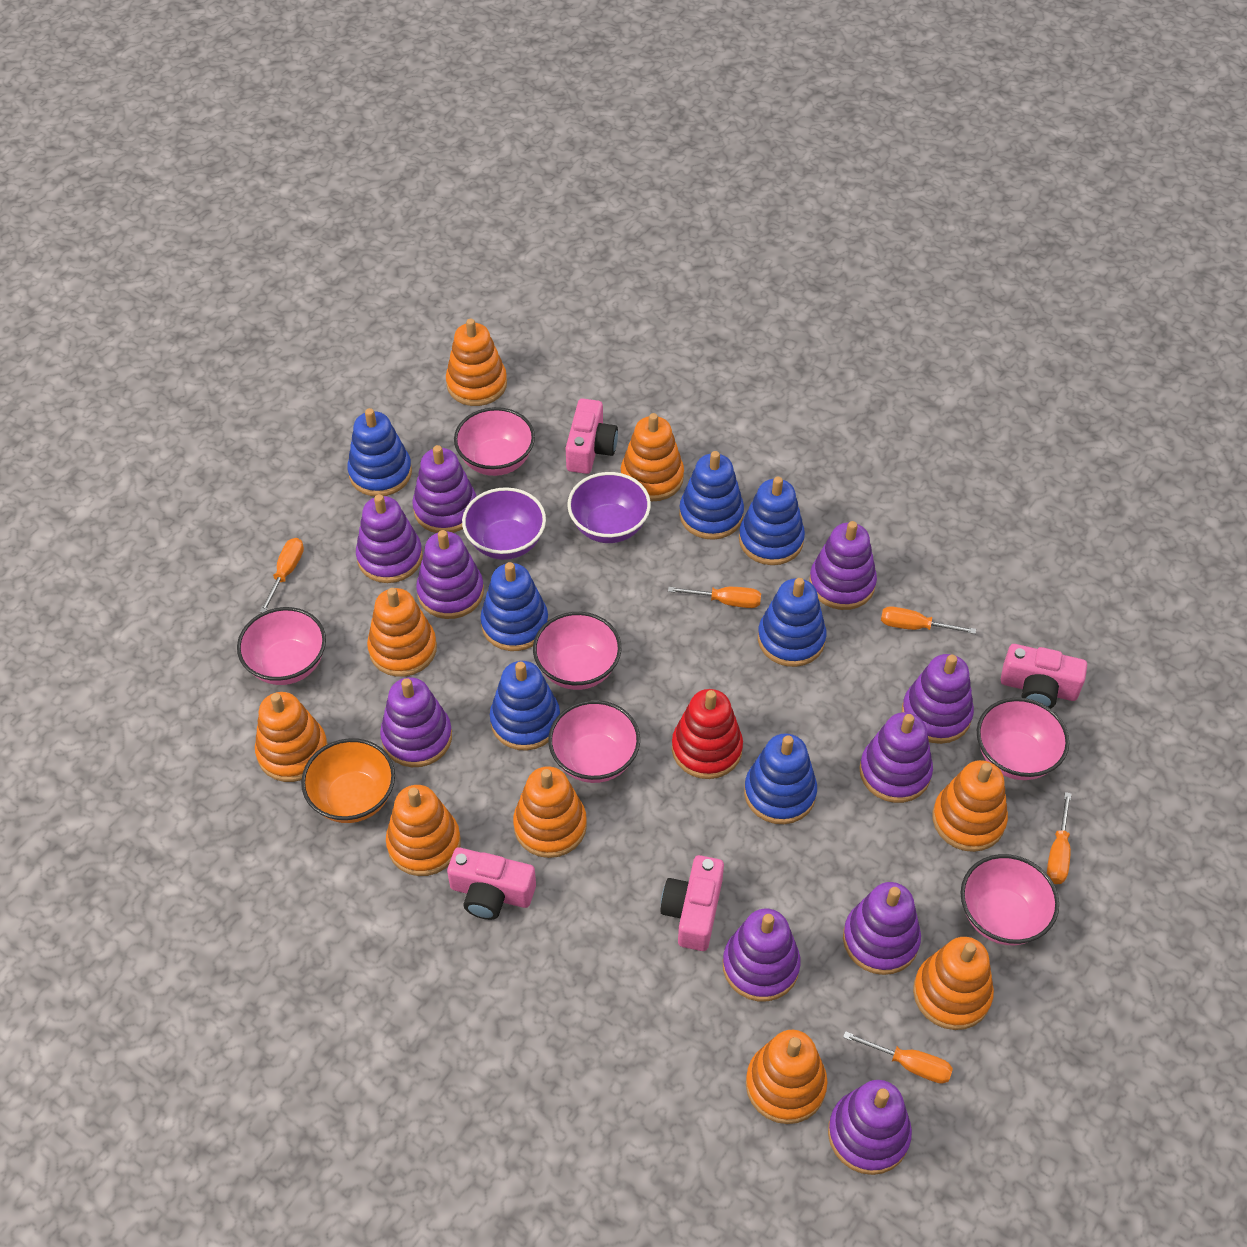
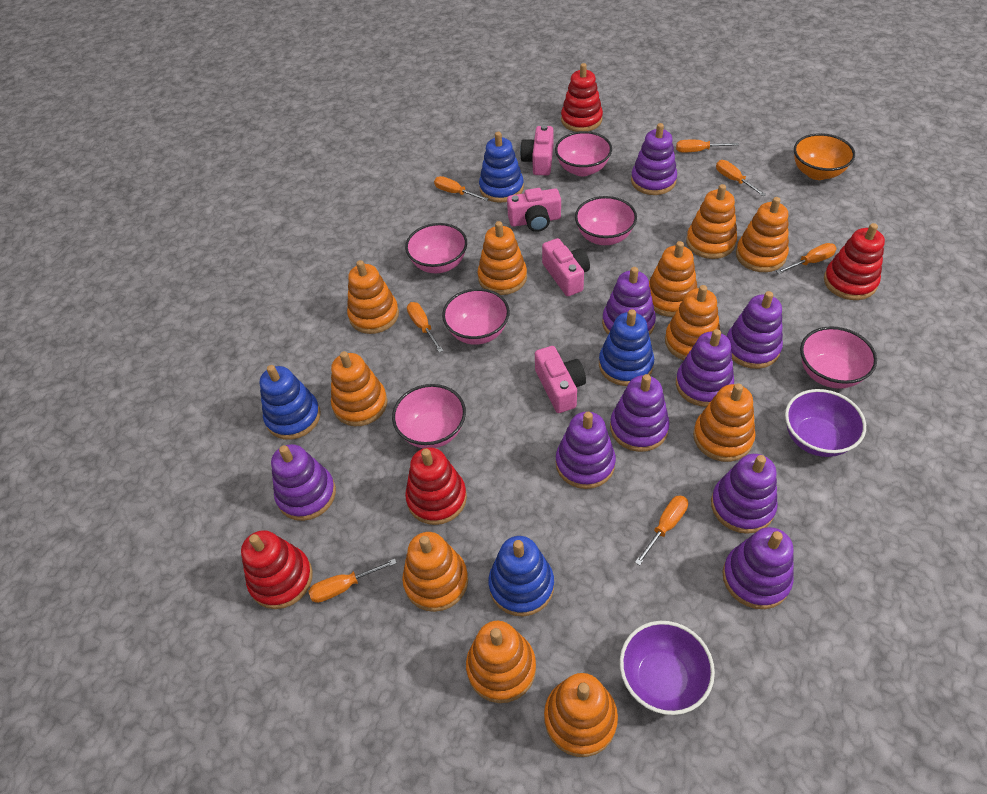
blue stacking toy: 7 -> 4
orange screwdriver: 5 -> 7
orange stacking toy: 9 -> 11
purple stacking toy: 10 -> 9
red stacking toy: 1 -> 4

